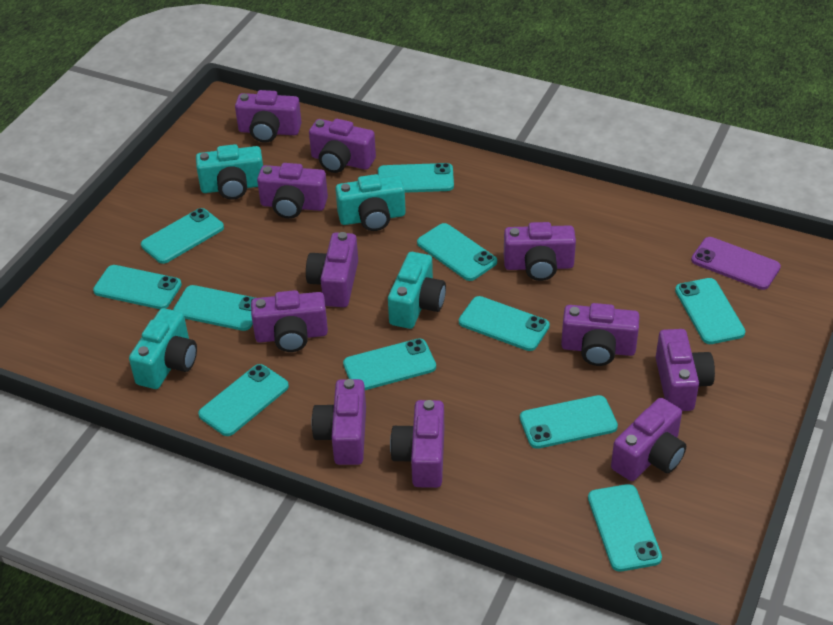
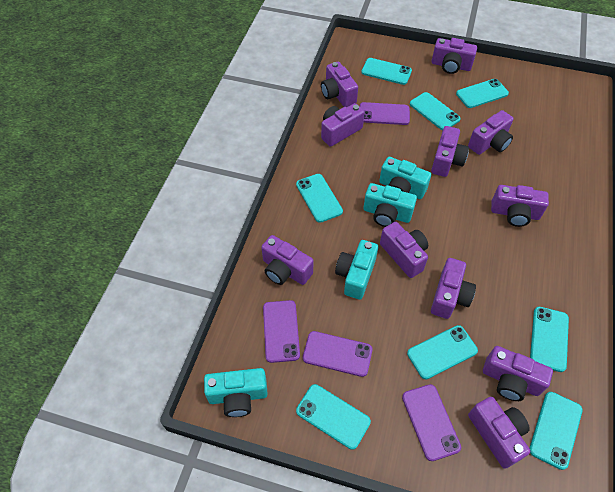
purple phone: 1 -> 4
turquoise phone: 11 -> 8

